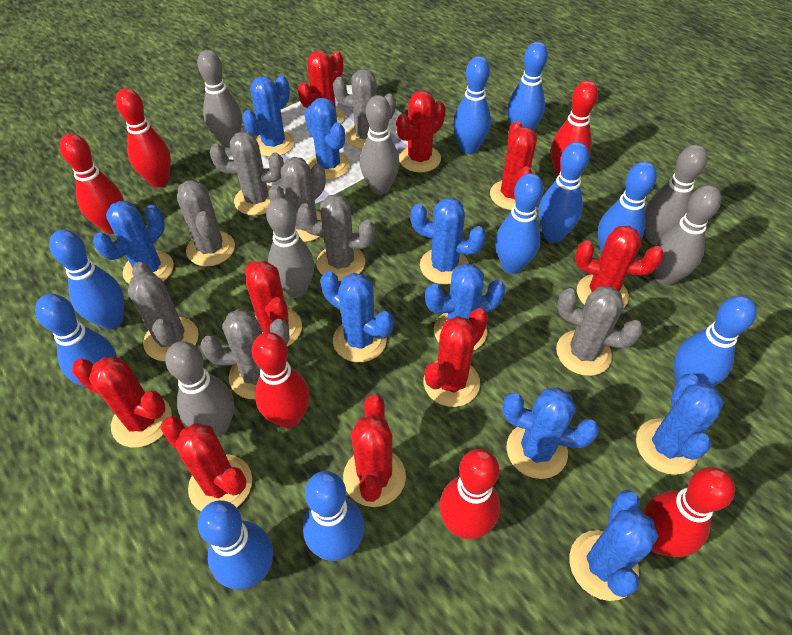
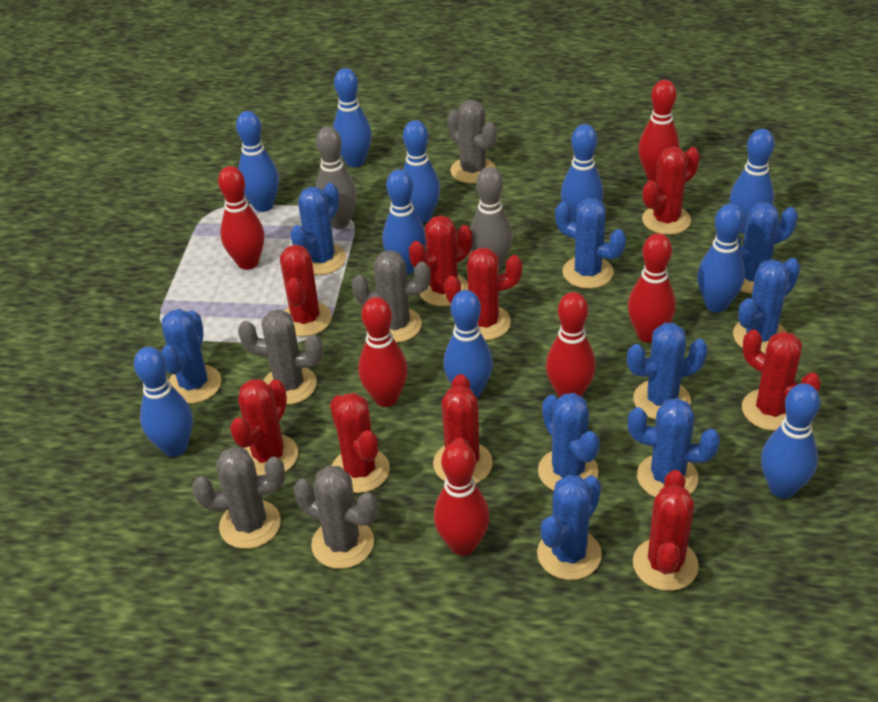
grey bowling pin: 6 -> 2
grey cactus: 8 -> 5

